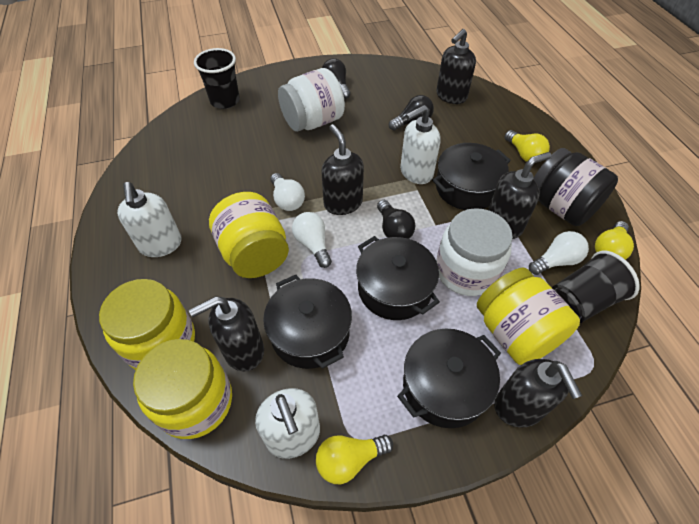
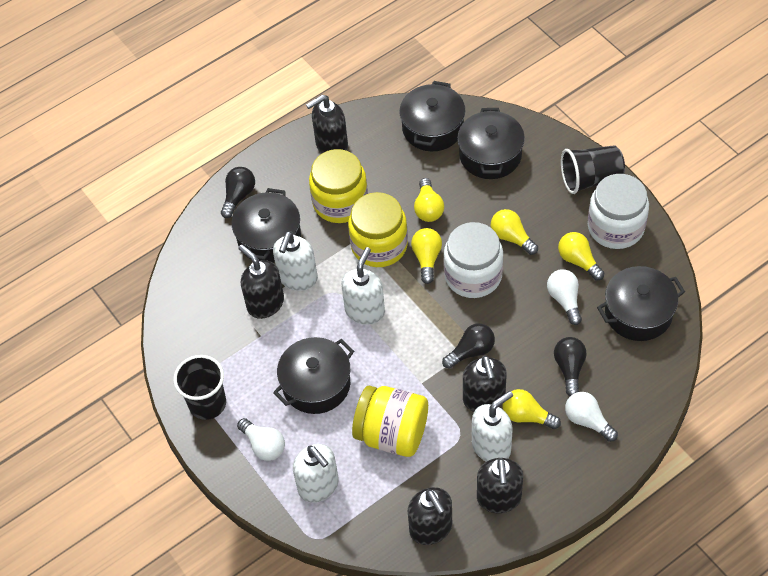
black jar: 1 -> 0
black pot: 4 -> 5
white soap dispenser: 3 -> 4
yellow jar: 4 -> 3
yellow light bulb: 3 -> 5

